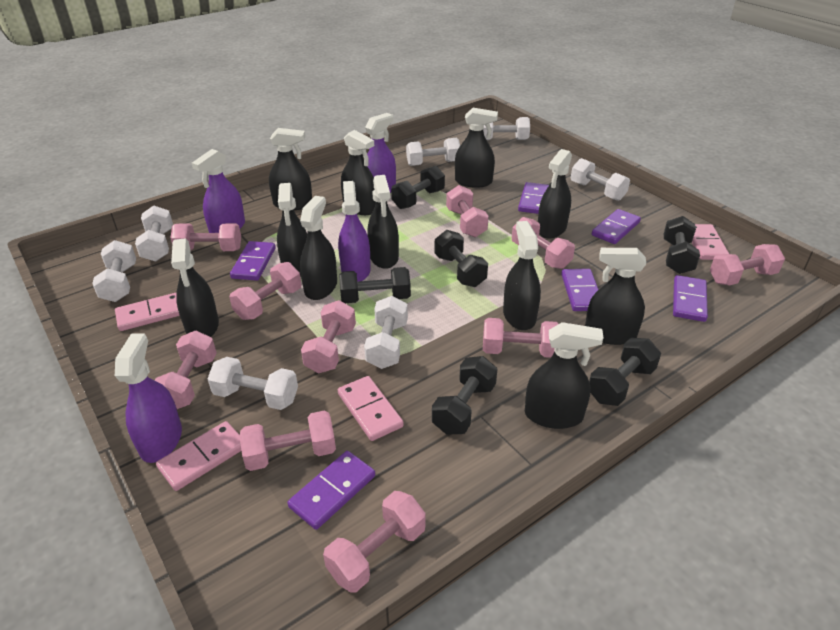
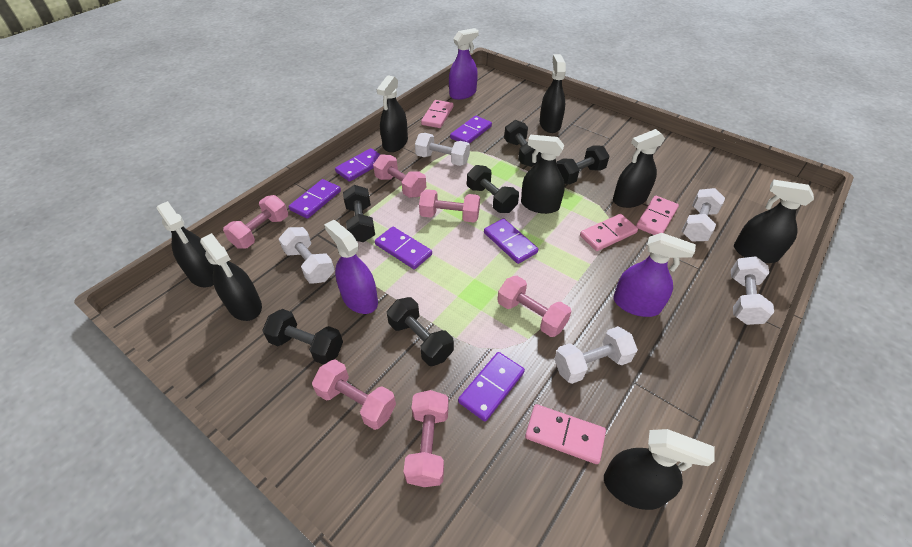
black spray bottle: 11 -> 8
pink dumbbell: 10 -> 6
purple spray bottle: 4 -> 3
white dumbbell: 7 -> 5

